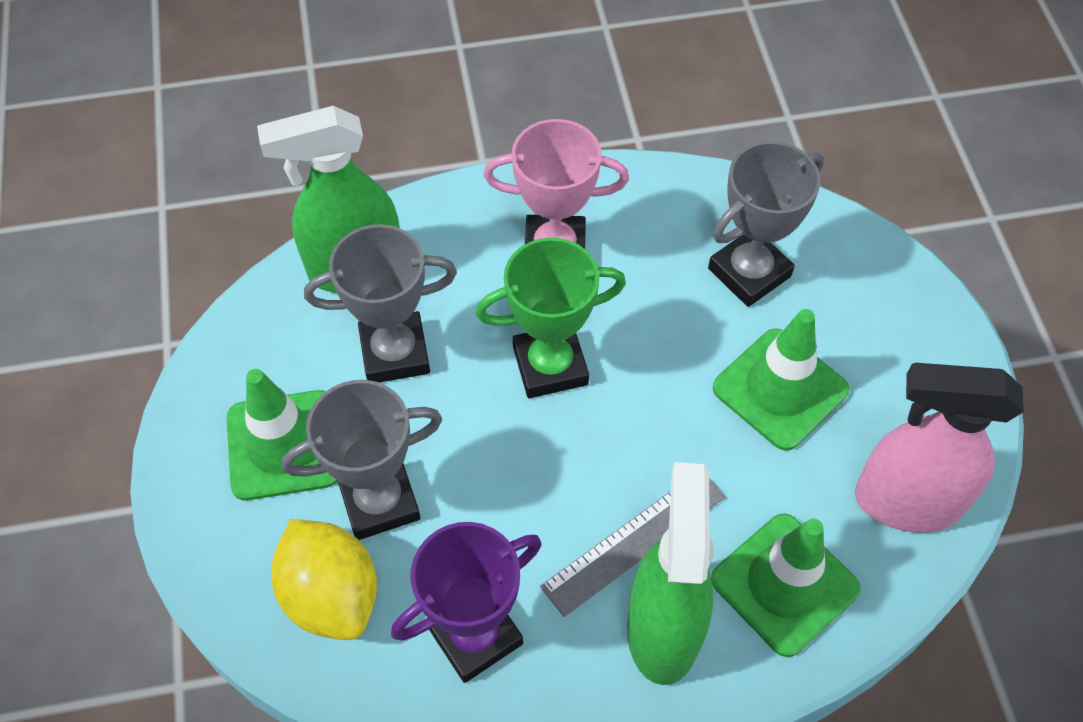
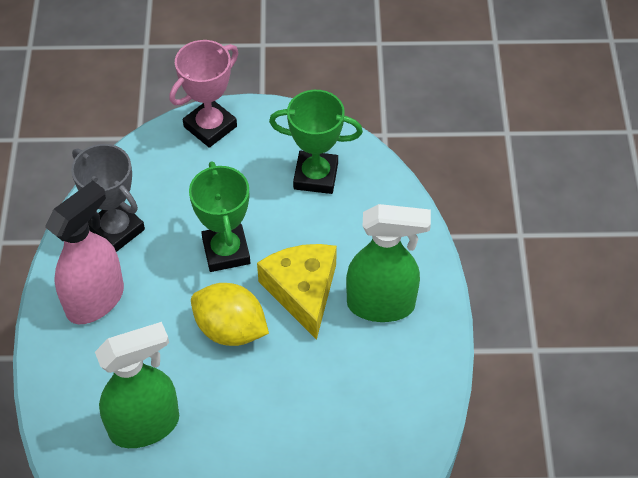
green traffic cone: 3 -> 0
green trophy: 1 -> 2
grey ruler: 1 -> 0
grey trophy: 3 -> 1
purple trophy: 1 -> 0
yellow cheese: 0 -> 1

